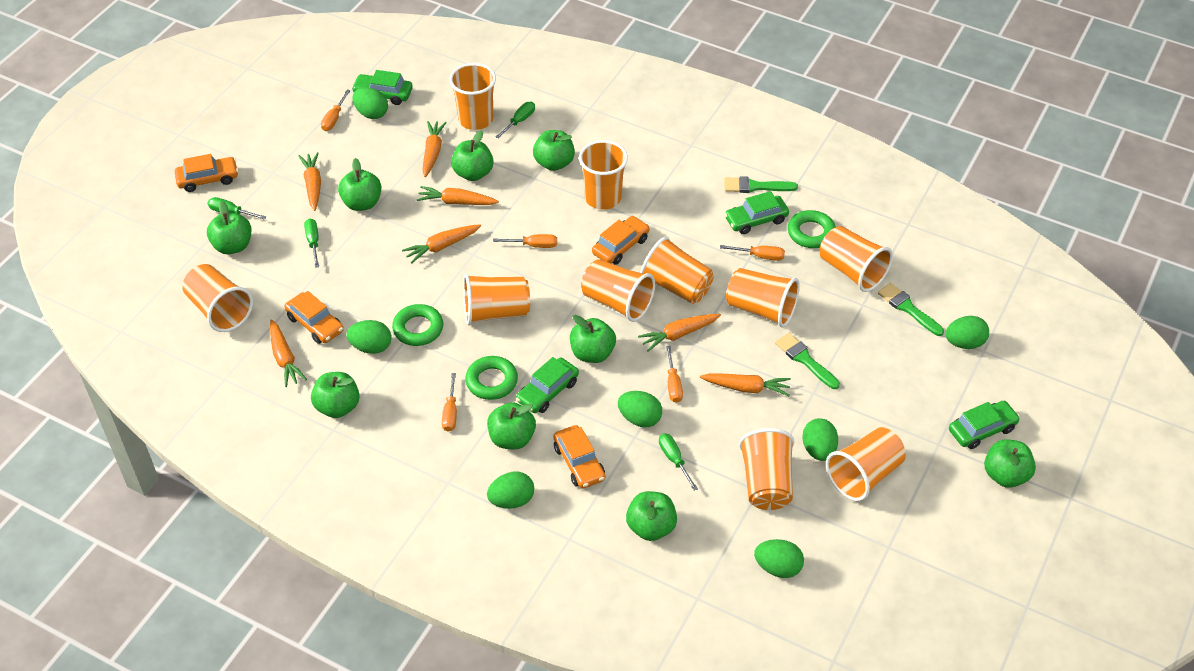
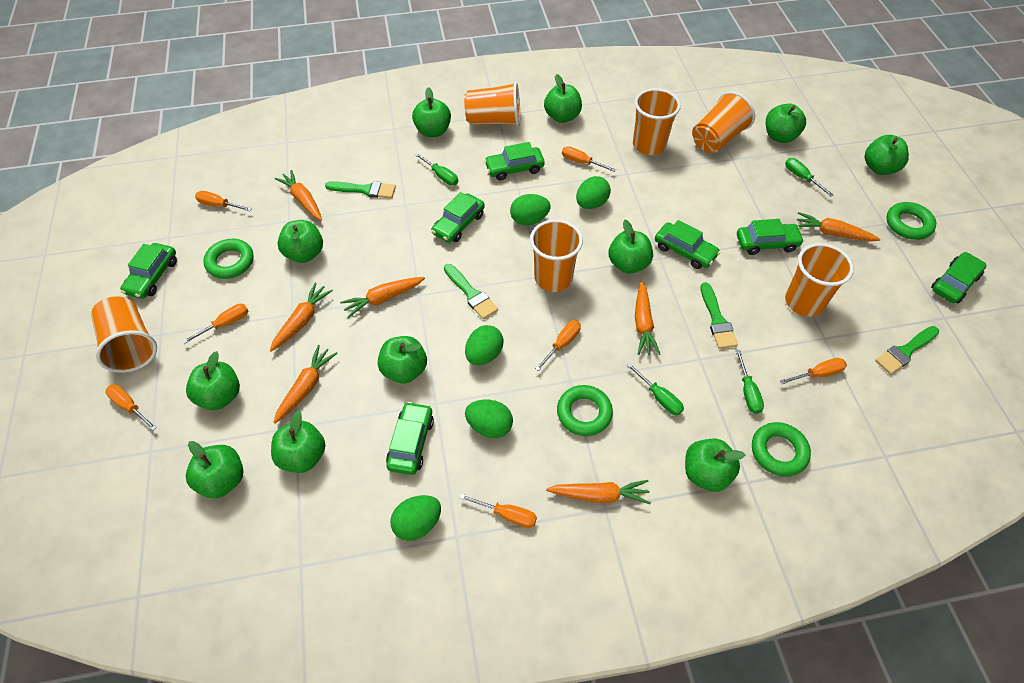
green apple: 9 -> 11
green brush: 3 -> 4
green car: 4 -> 7
green egg: 7 -> 5
green ring: 3 -> 4
orange car: 4 -> 0
orange cup: 10 -> 6
orange screwdriver: 5 -> 7

